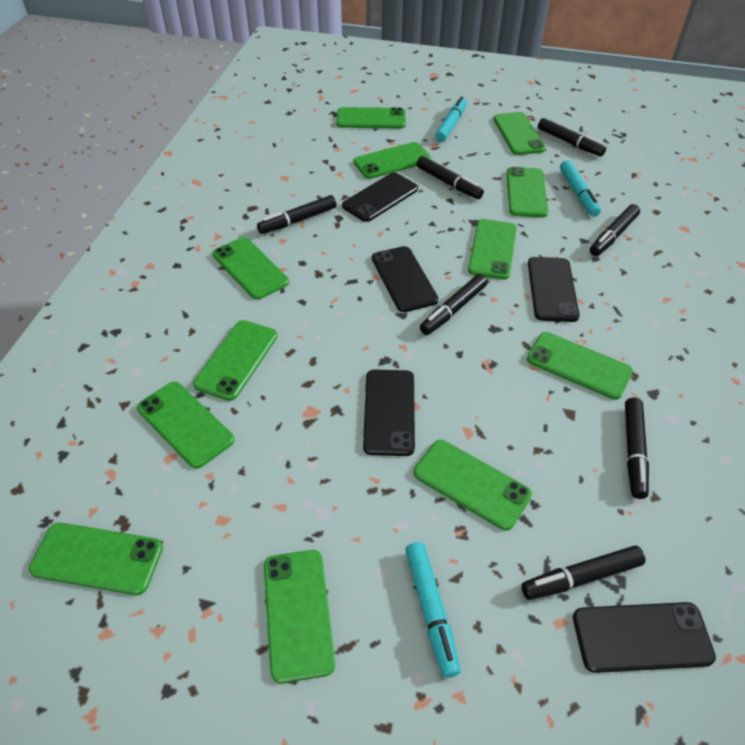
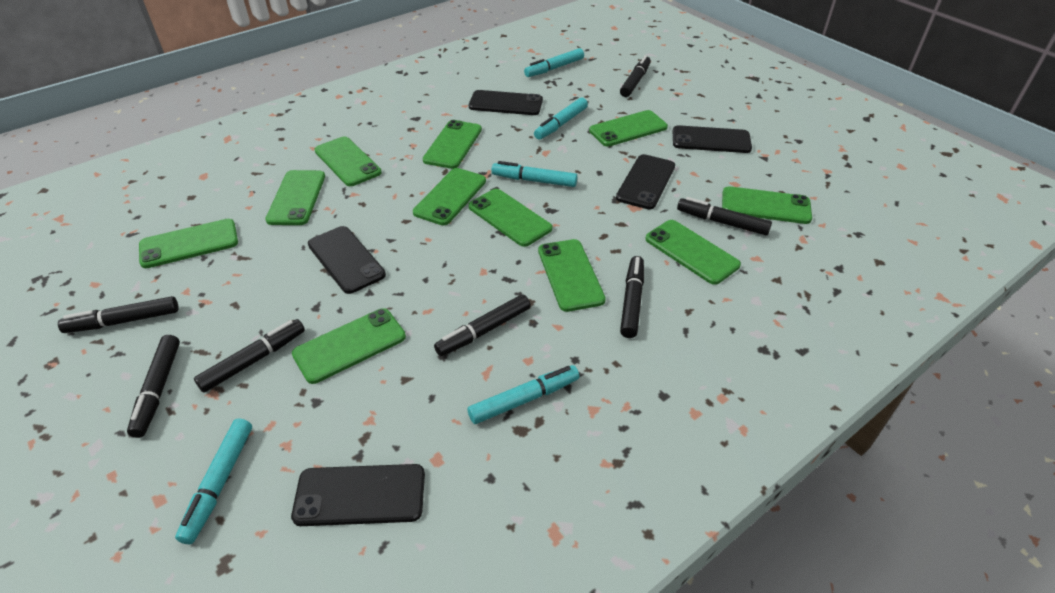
green phone: 12 -> 11
turquoise marker: 3 -> 5

